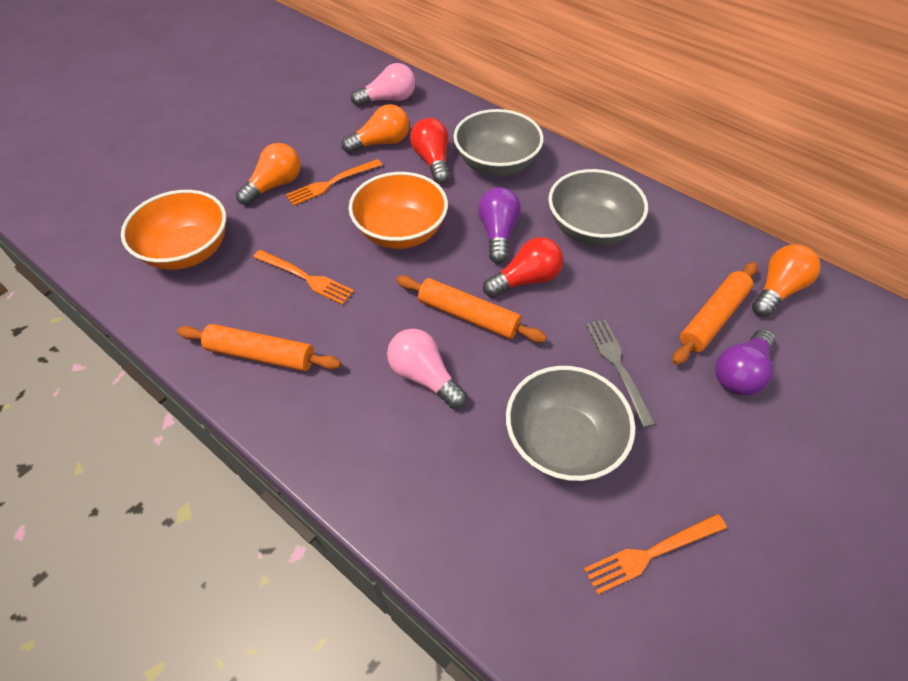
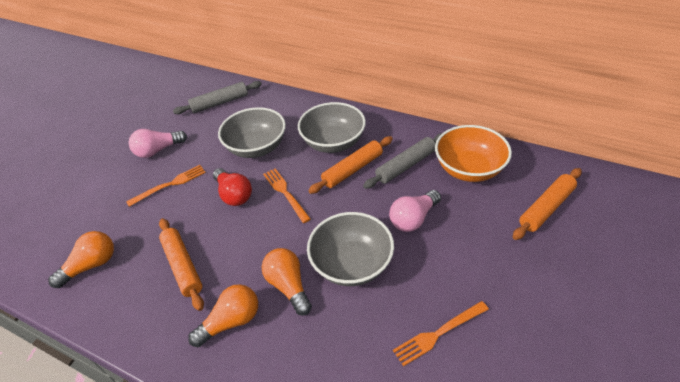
grey fork: 1 -> 0
grey rolling pin: 0 -> 2
orange bowl: 2 -> 1
purple light bulb: 2 -> 0
red light bulb: 2 -> 1

